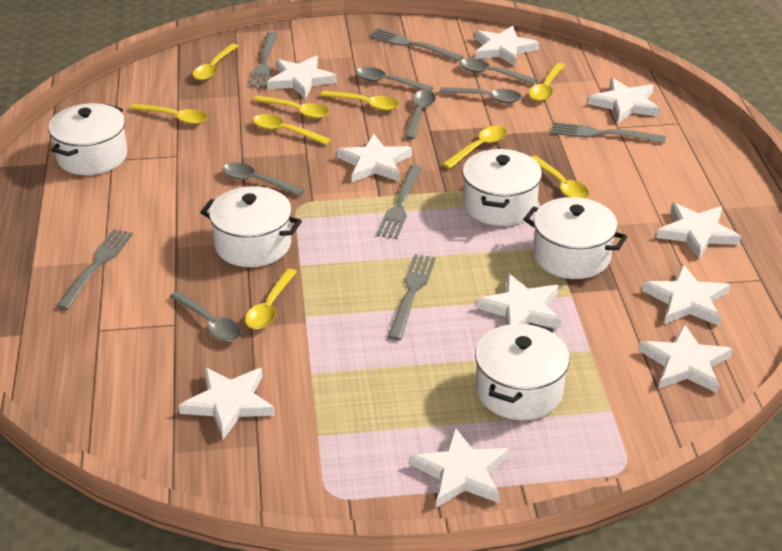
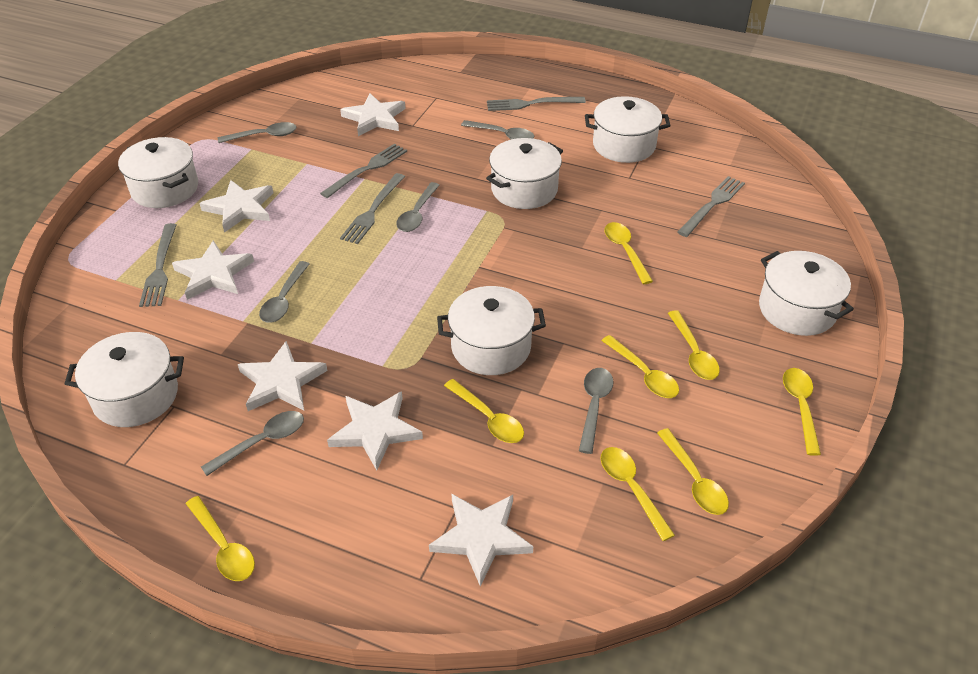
grey fork: 6 -> 5
white pot: 5 -> 6
white star: 10 -> 6
yellow spoon: 9 -> 8

